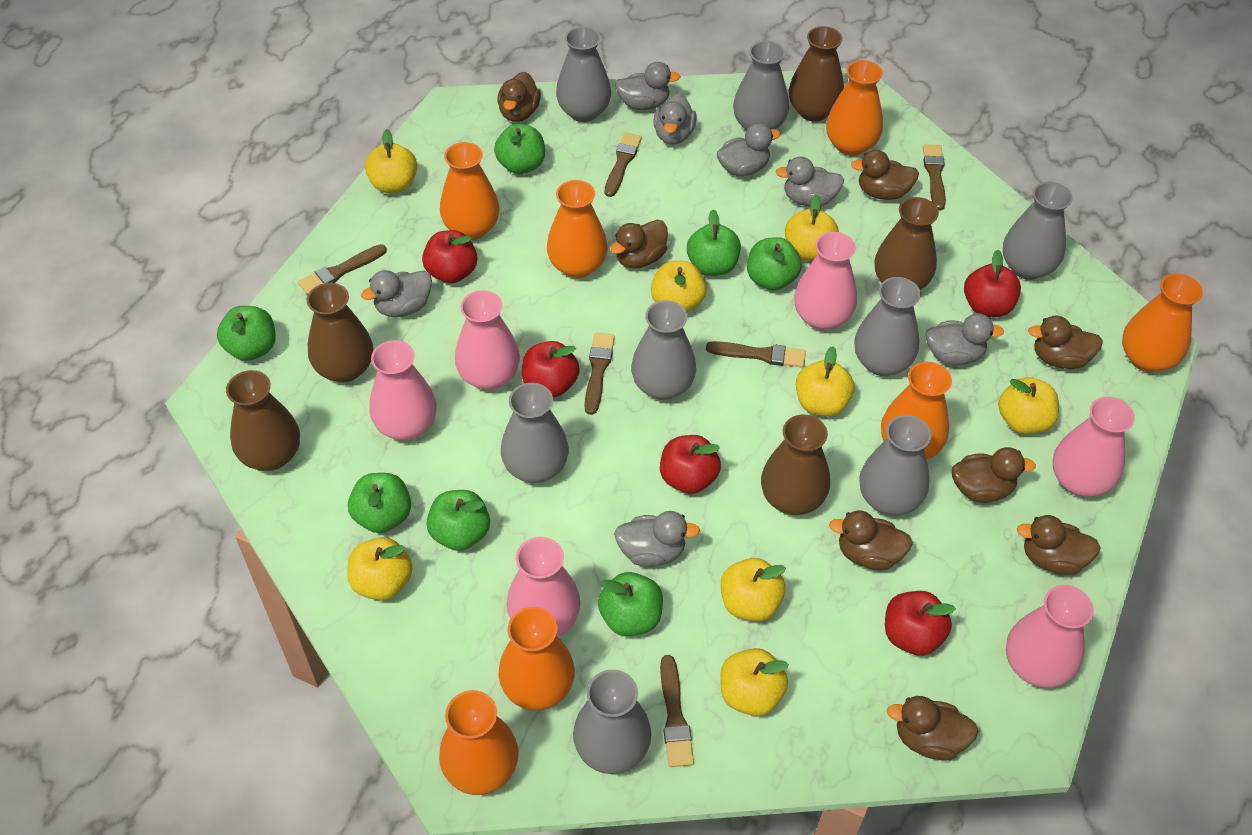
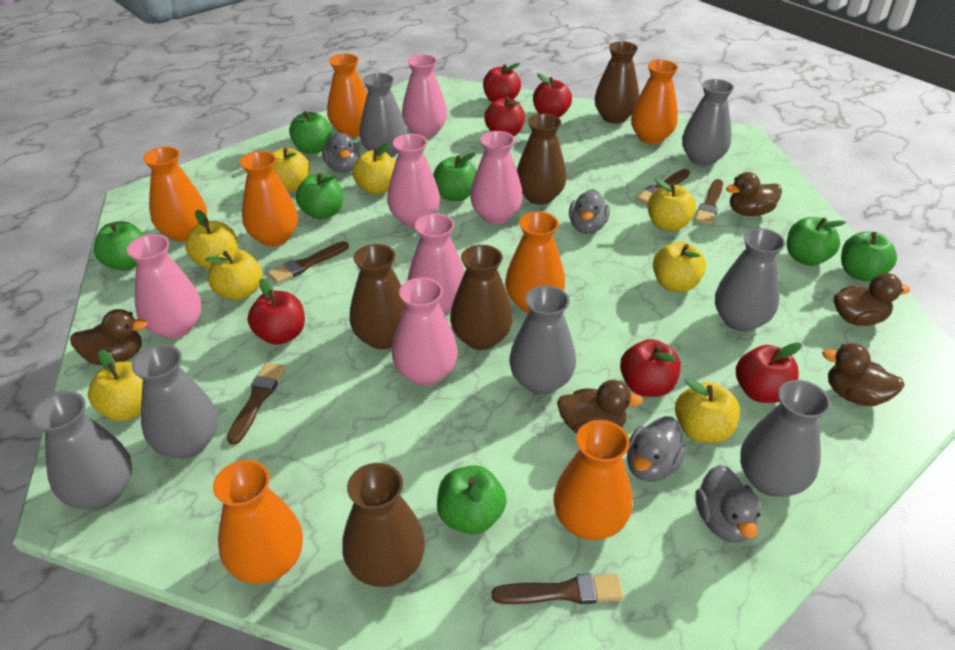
brown brush: 6 -> 5
brown duck: 8 -> 5
grey duck: 7 -> 4
grey vase: 8 -> 7
red apple: 5 -> 6

